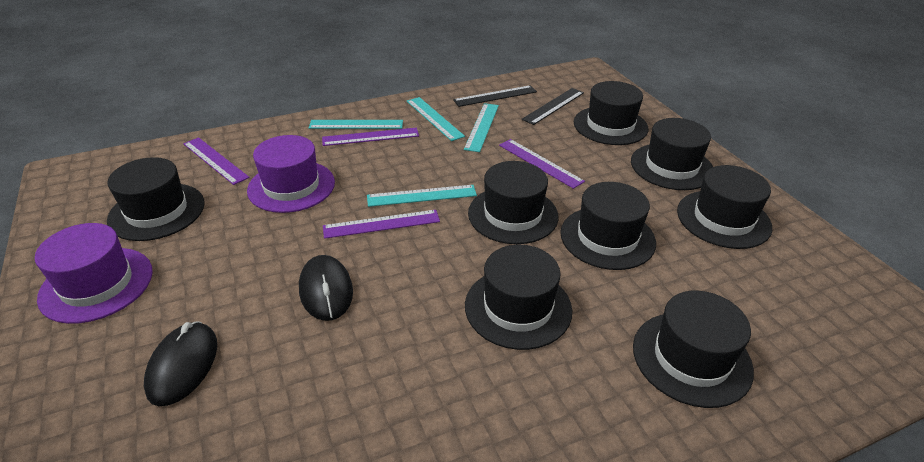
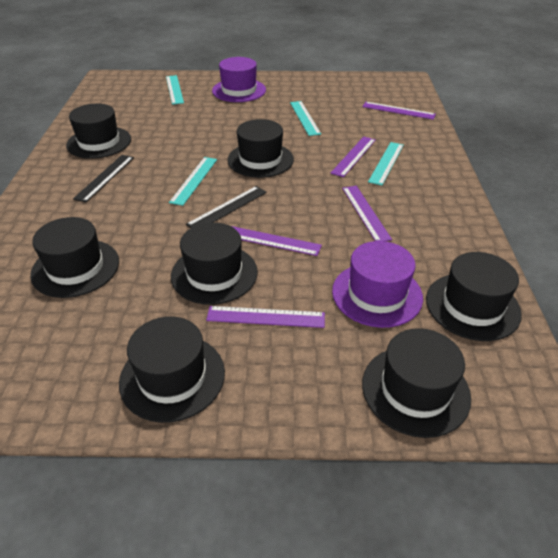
black hat: 8 -> 7
black mouse: 2 -> 0
purple ruler: 4 -> 5

